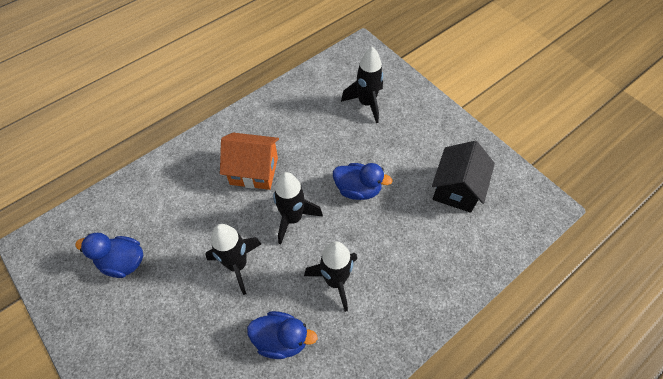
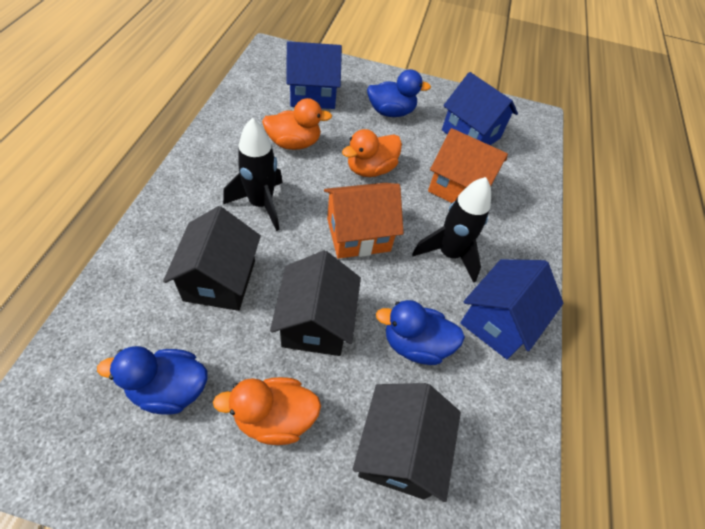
black house: 1 -> 3
black rocket: 4 -> 2
blue house: 0 -> 3
orange duck: 0 -> 3
orange house: 1 -> 2

